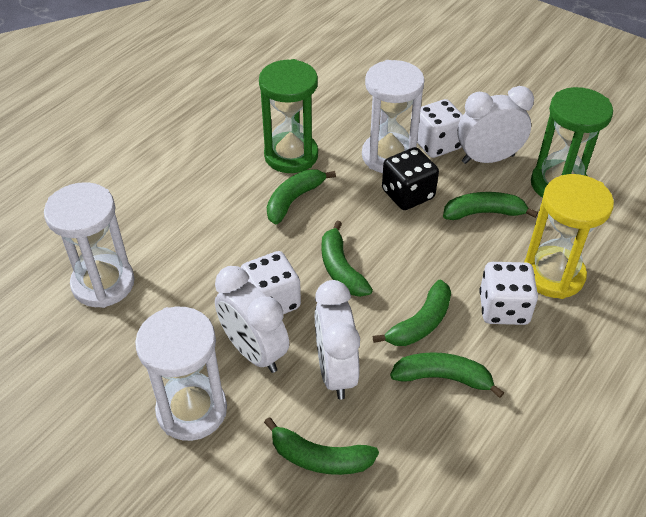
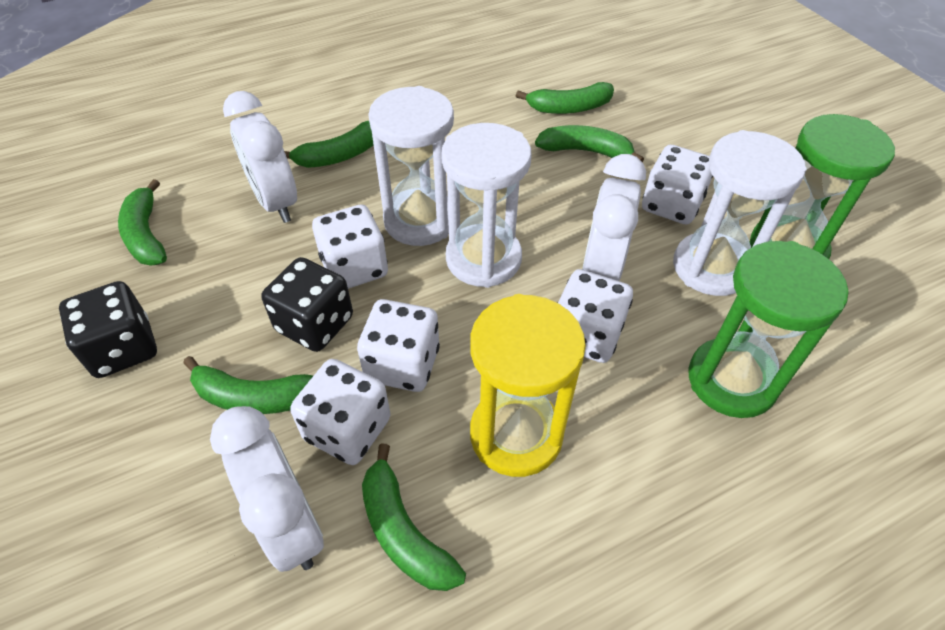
black dice: 1 -> 2
white dice: 3 -> 5

